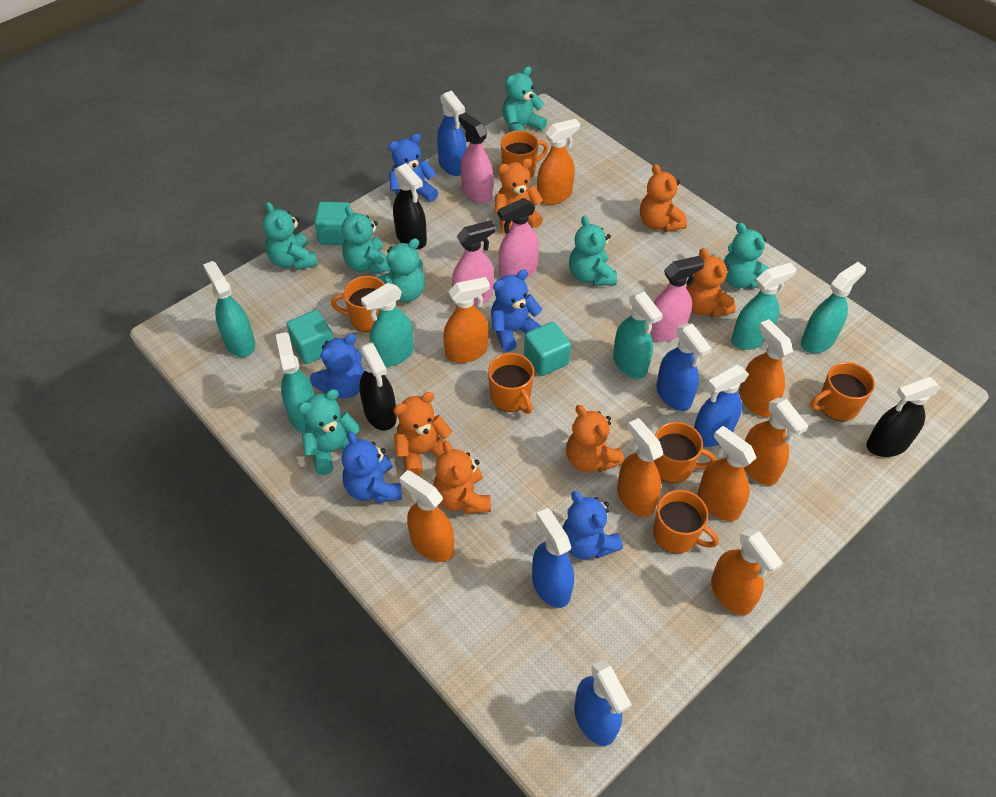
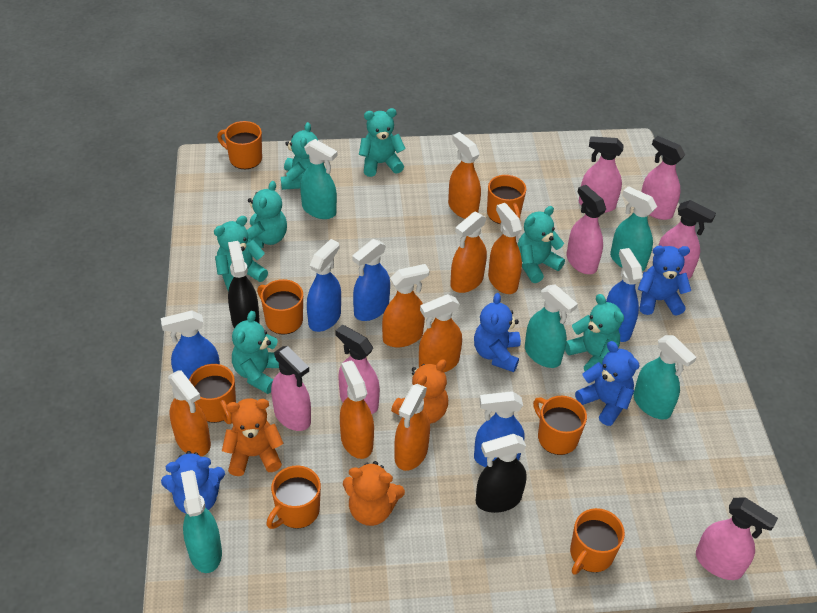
black spray bottle: 3 -> 2
blue teddy bear: 5 -> 4
orange mug: 6 -> 7
orange teddy bear: 6 -> 3
pink spray bottle: 4 -> 7
turquoise cube: 3 -> 0
turquoise spray bottle: 6 -> 5

